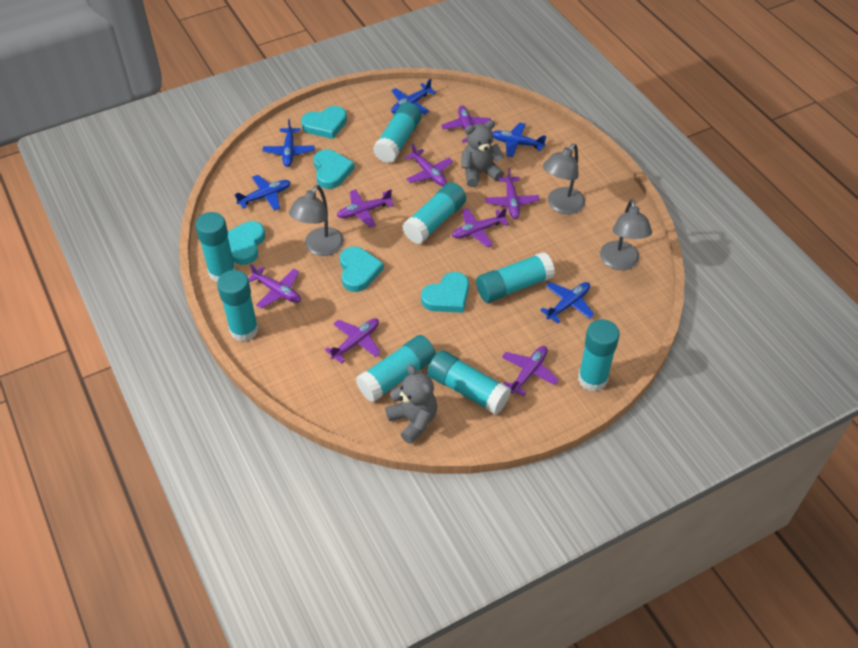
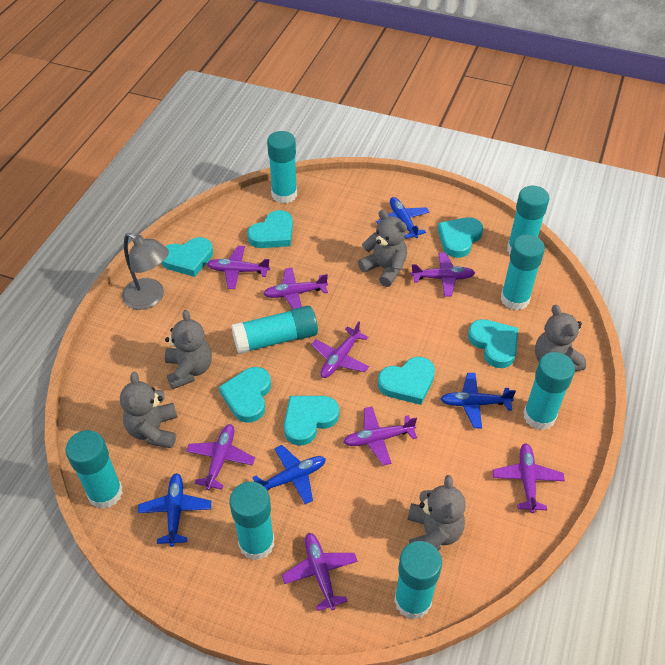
blue plane: 5 -> 4
grey lamp: 3 -> 1
grey teddy bear: 2 -> 5
turquoise heart: 5 -> 7

